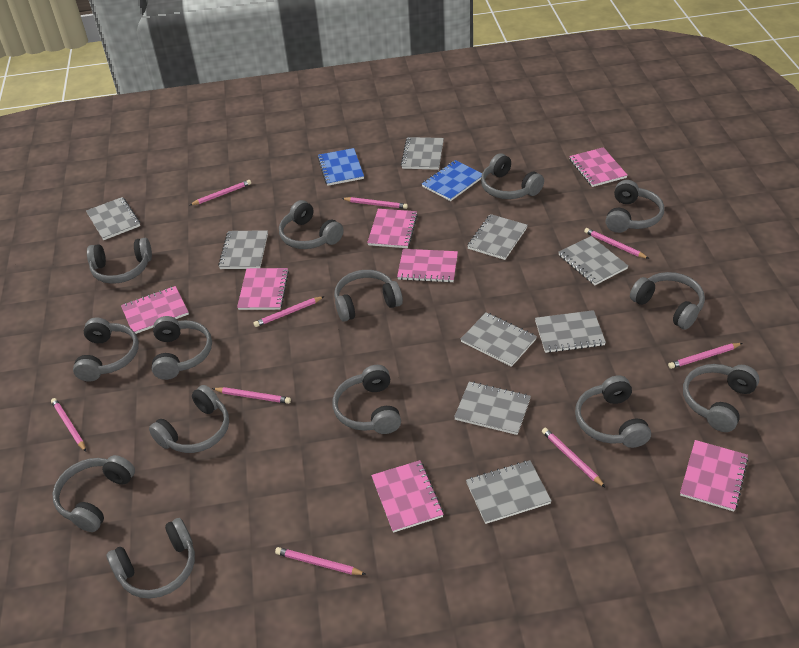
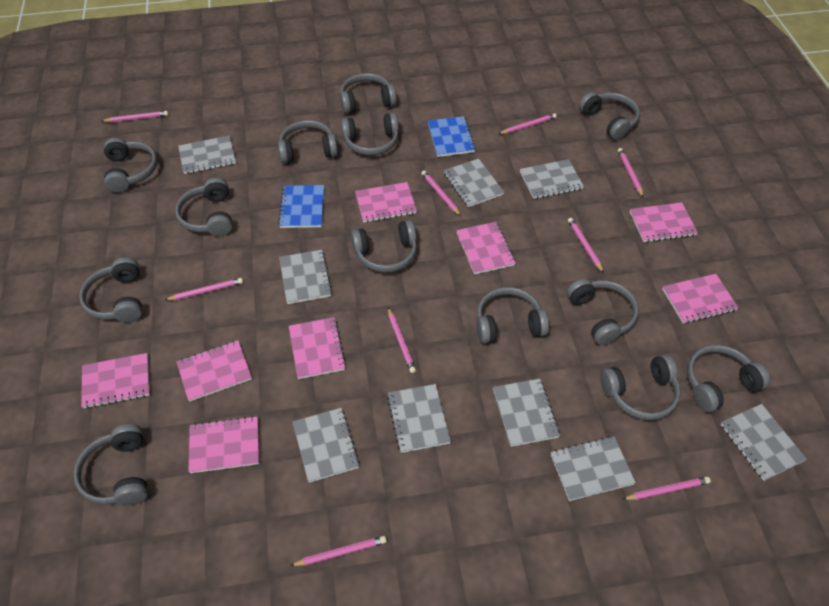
grey headphones: 14 -> 13
pink notebook: 7 -> 8

